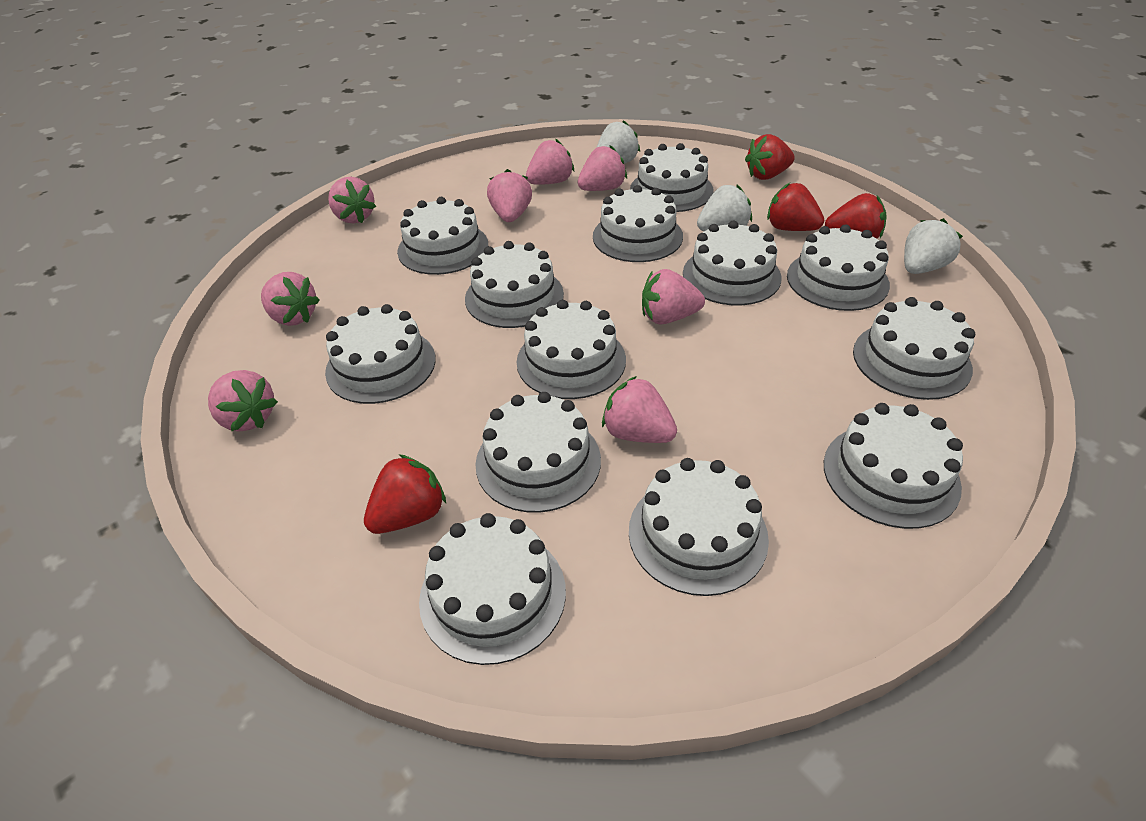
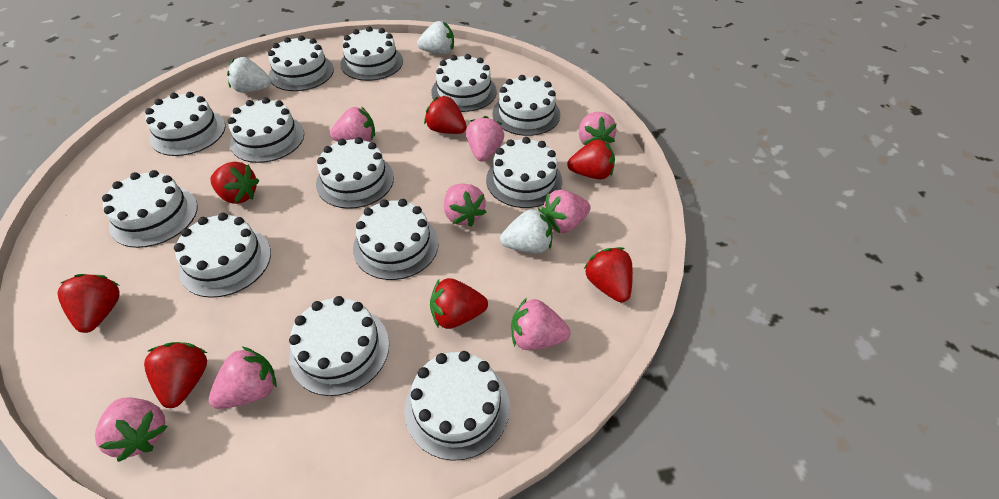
red strawberry: 4 -> 7

